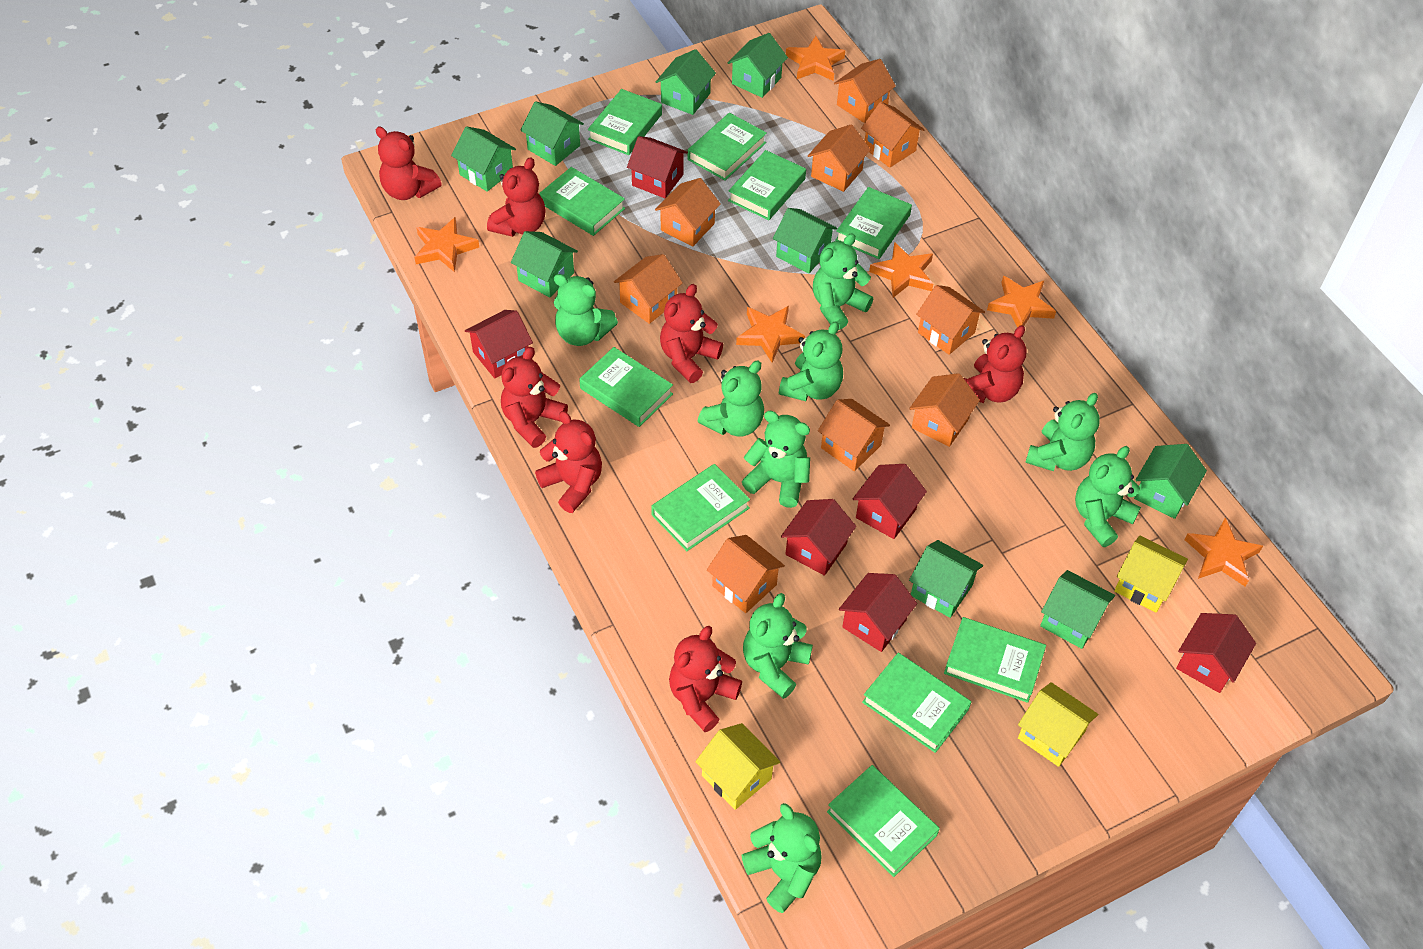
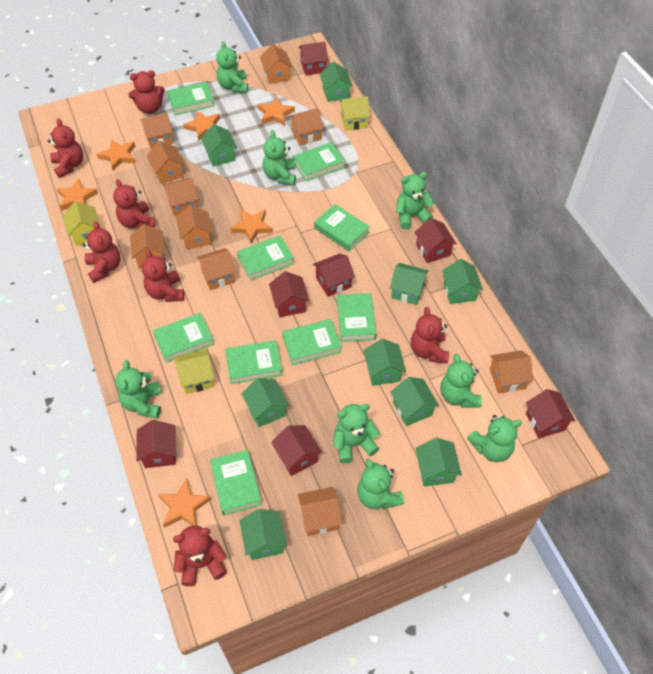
green book: 10 -> 9
green teddy bear: 9 -> 8
orange house: 9 -> 10
red house: 6 -> 7

